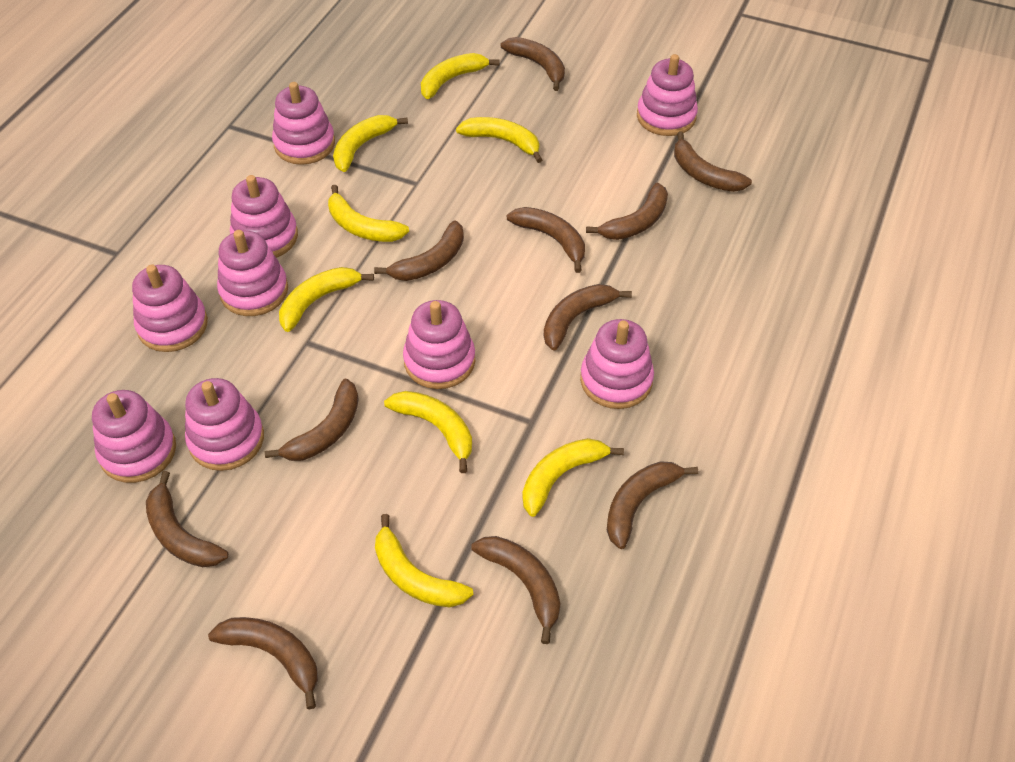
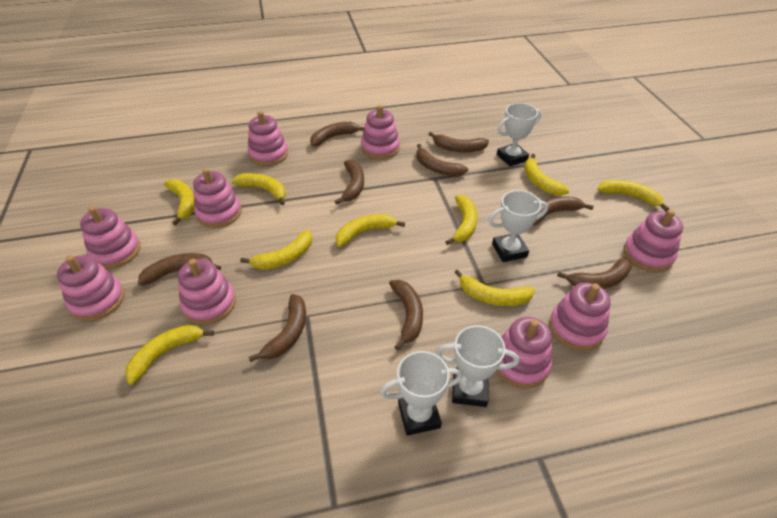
brown banana: 11 -> 9
white trophy: 0 -> 4
yellow banana: 8 -> 9

